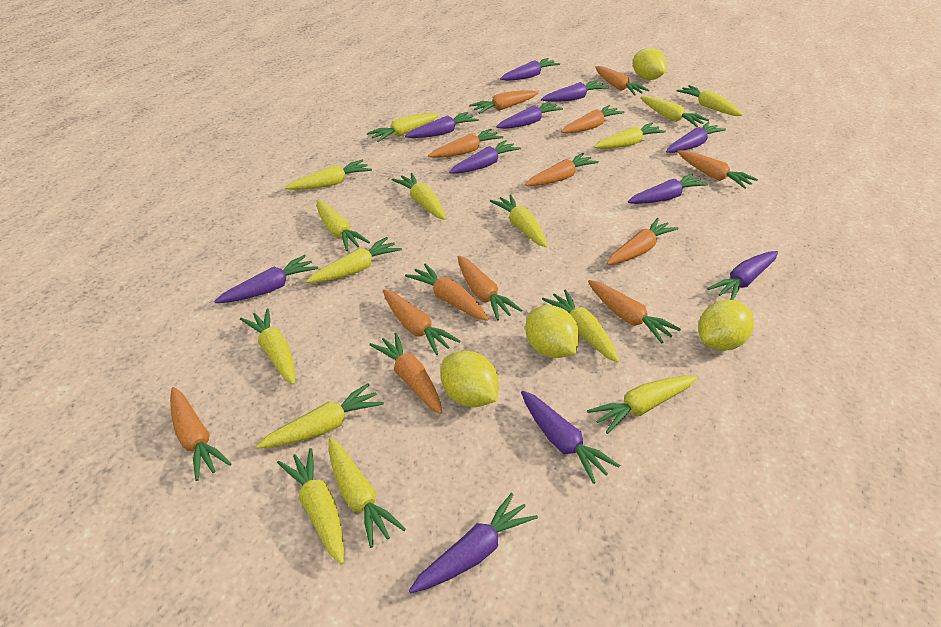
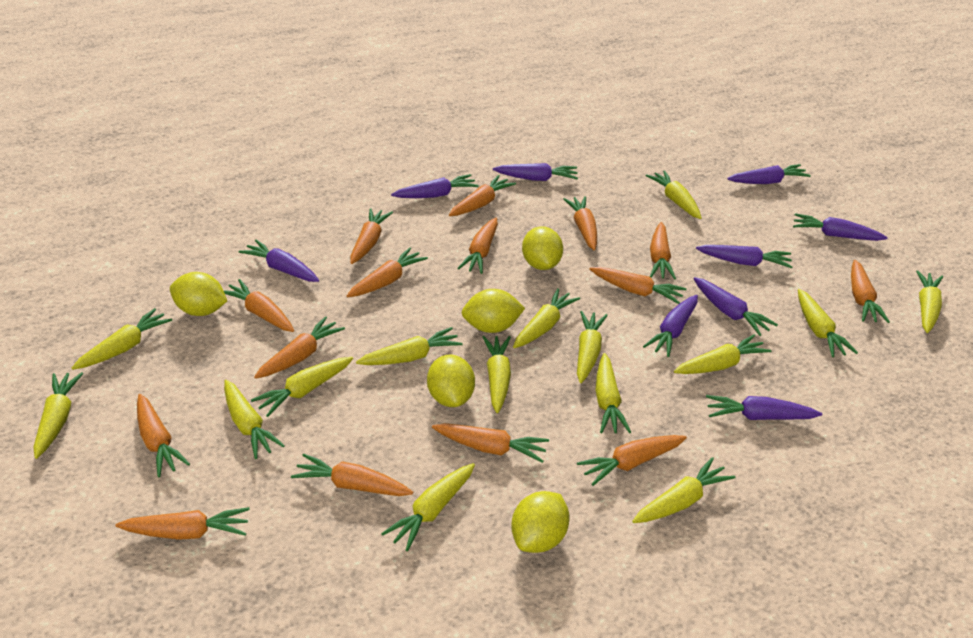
orange carrot: 13 -> 15
purple carrot: 11 -> 9
yellow lemon: 4 -> 5

